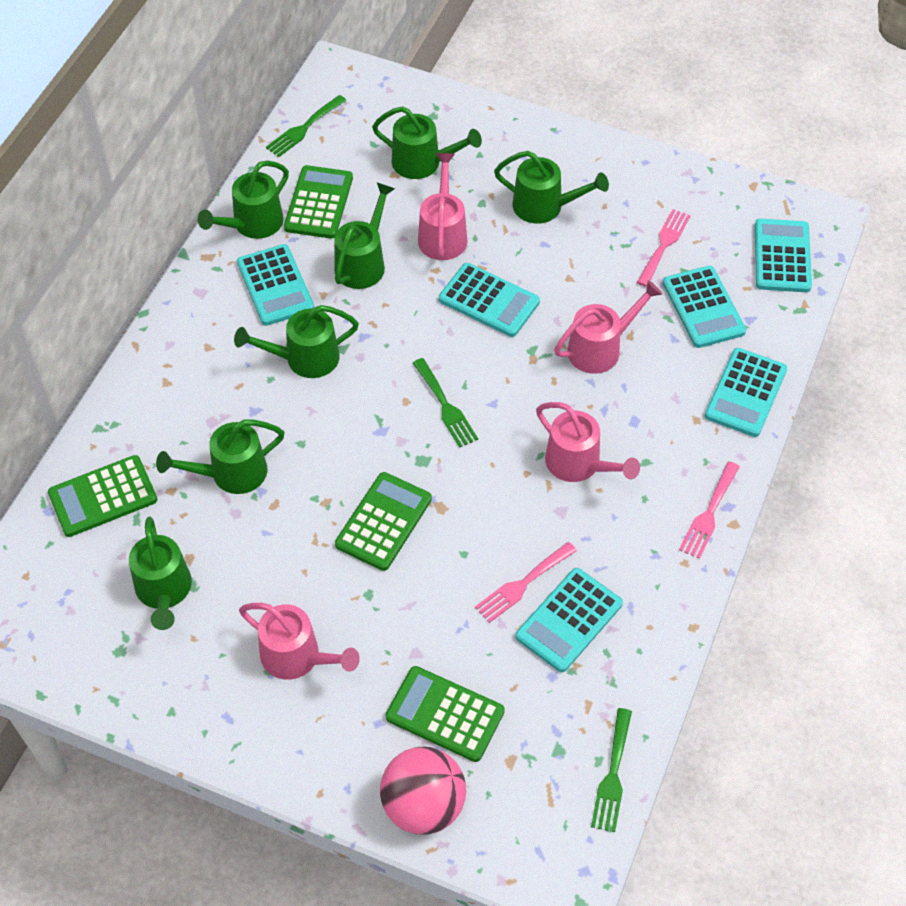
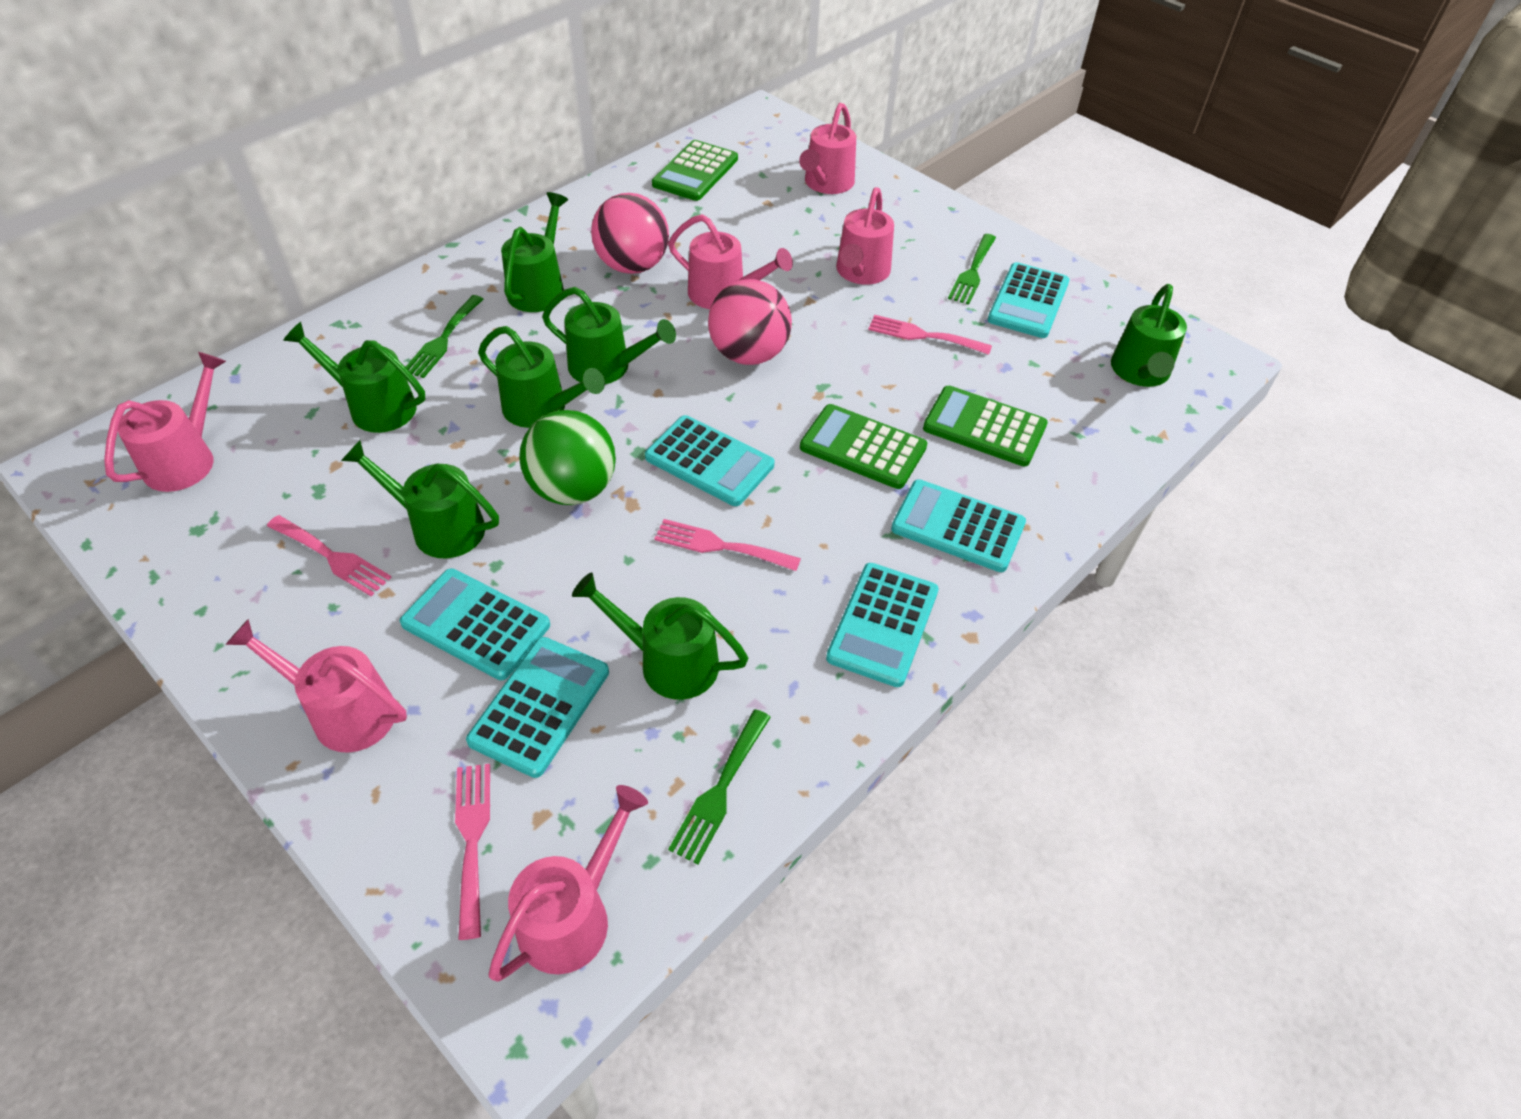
green ball: 0 -> 1
green calculator: 4 -> 3
pink ball: 1 -> 2
pink fork: 3 -> 4
pink watering can: 4 -> 6

